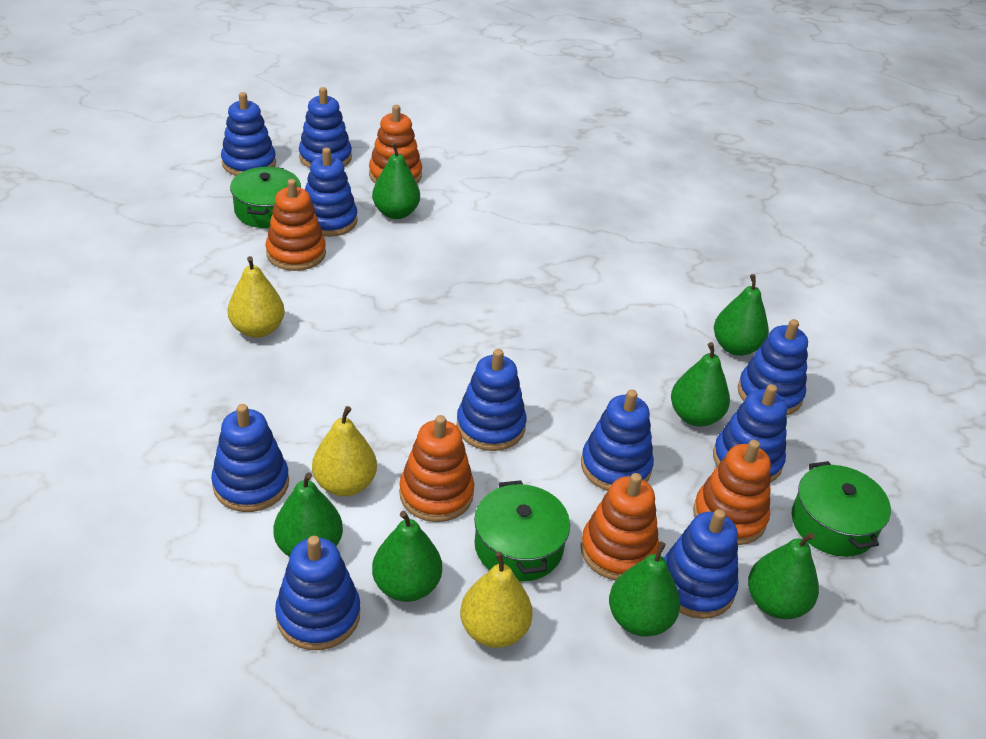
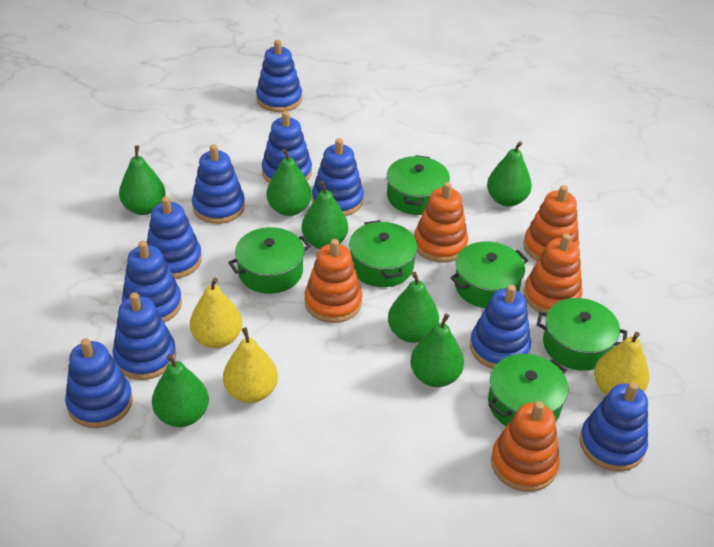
green pot: 3 -> 6

